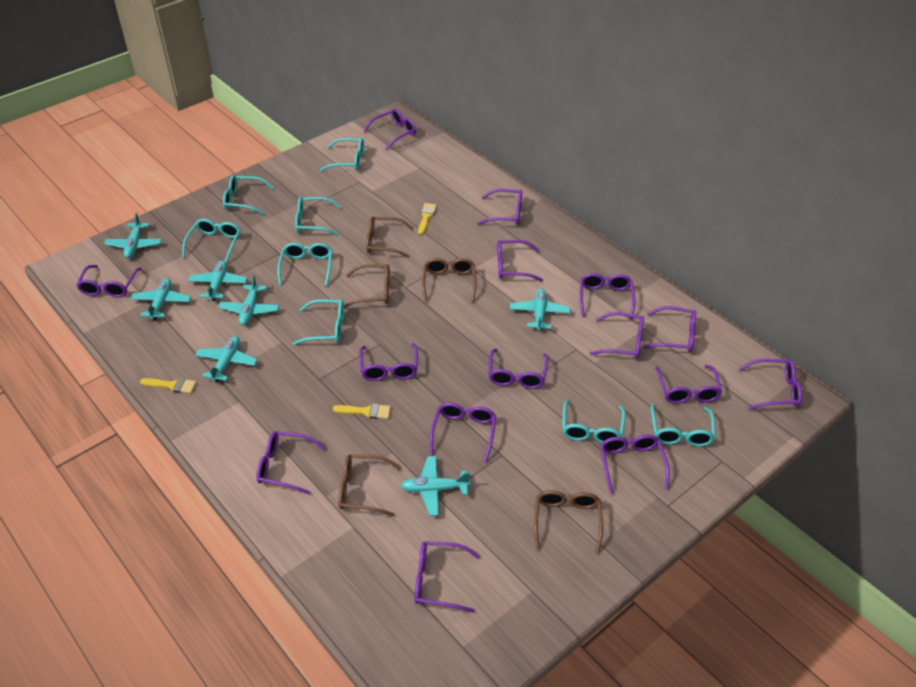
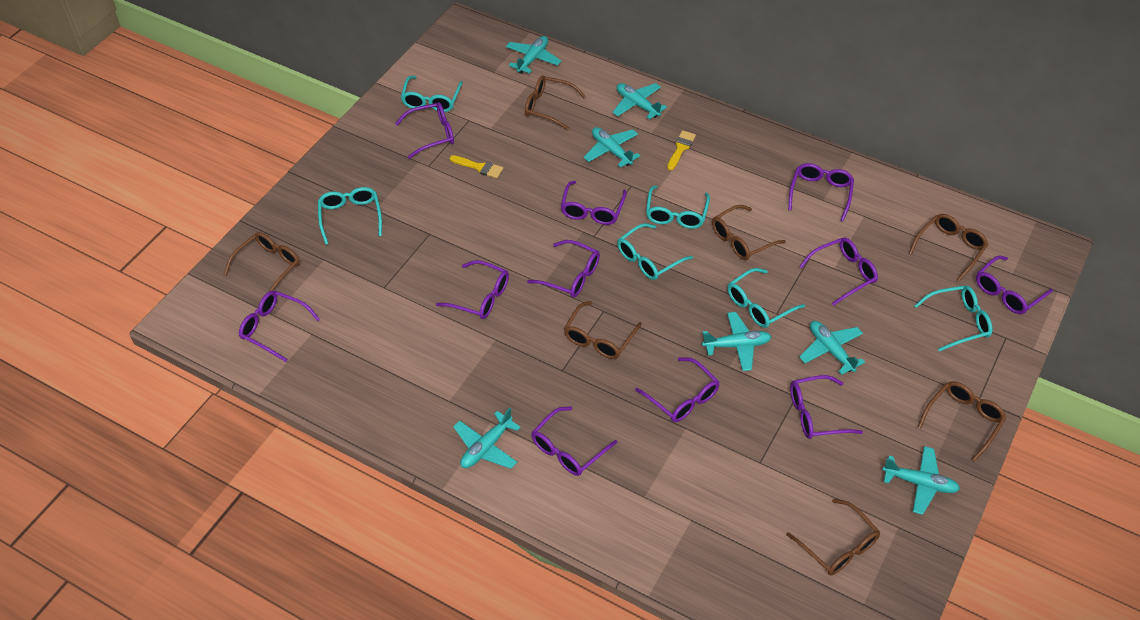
brown glasses: 5 -> 7
purple glasses: 15 -> 11
turquoise glasses: 8 -> 6
yellow brush: 3 -> 2

